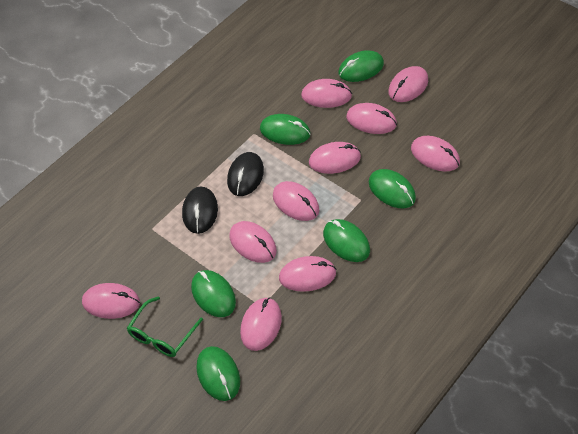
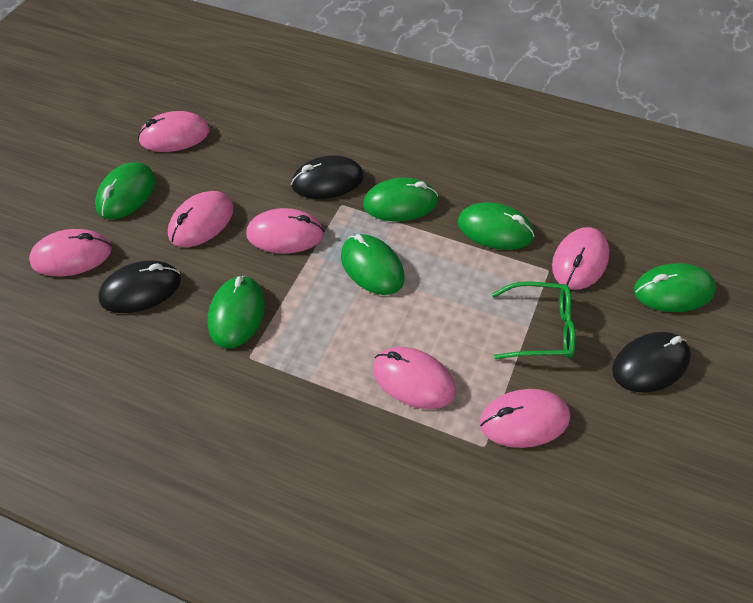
black mouse: 2 -> 3
pink mouse: 10 -> 7

